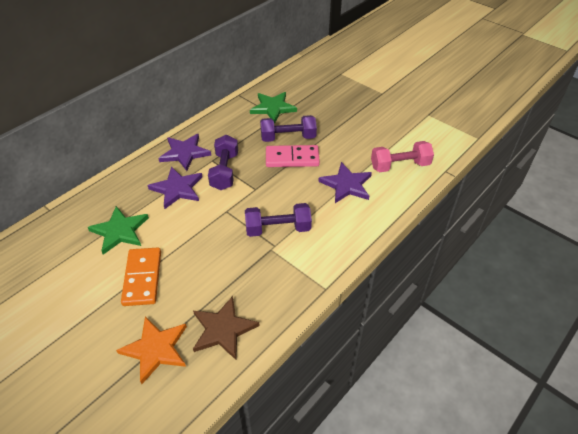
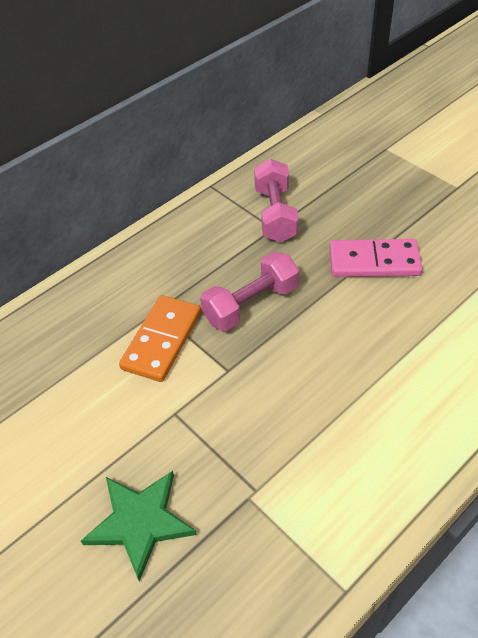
brown star: 1 -> 0
green star: 2 -> 1
orange star: 1 -> 0
pink dumbbell: 1 -> 2
purple dumbbell: 3 -> 0
purple star: 3 -> 0

